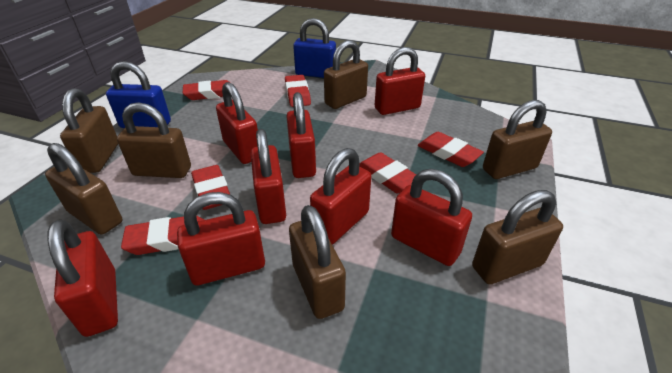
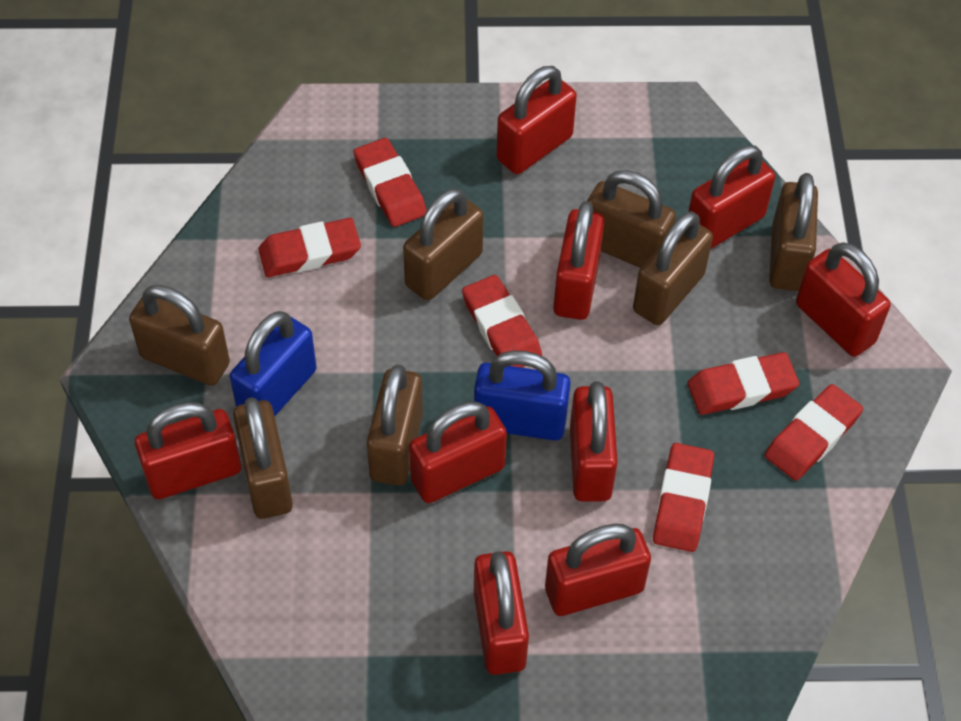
red padlock: 8 -> 9

